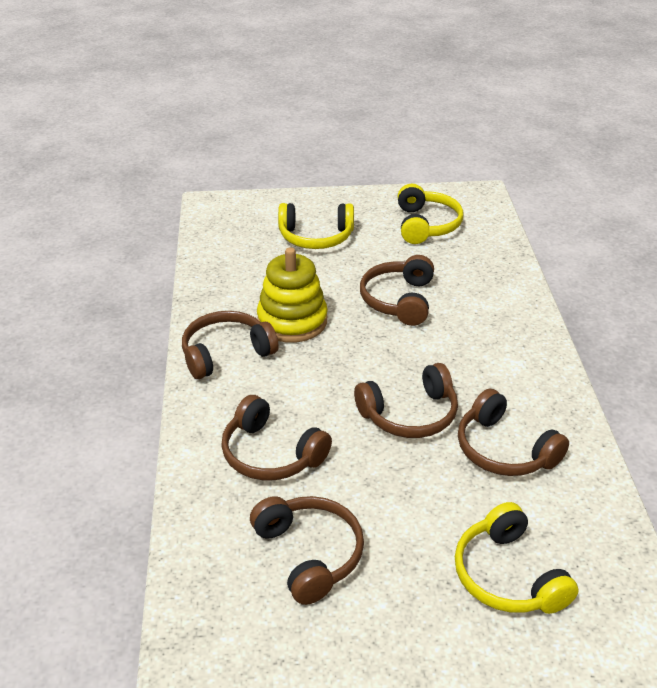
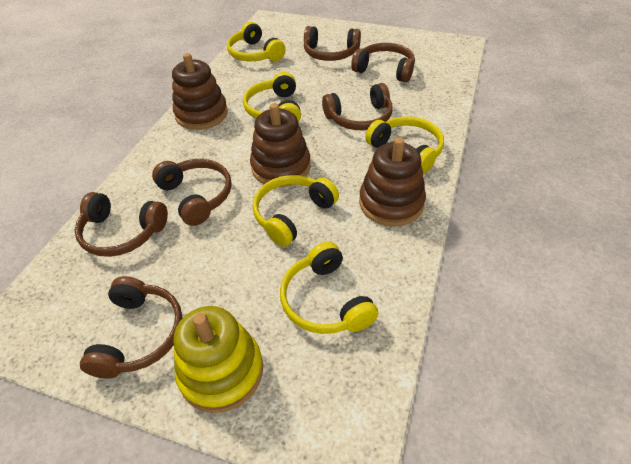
brown stacking toy: 0 -> 3
yellow headphones: 3 -> 5

